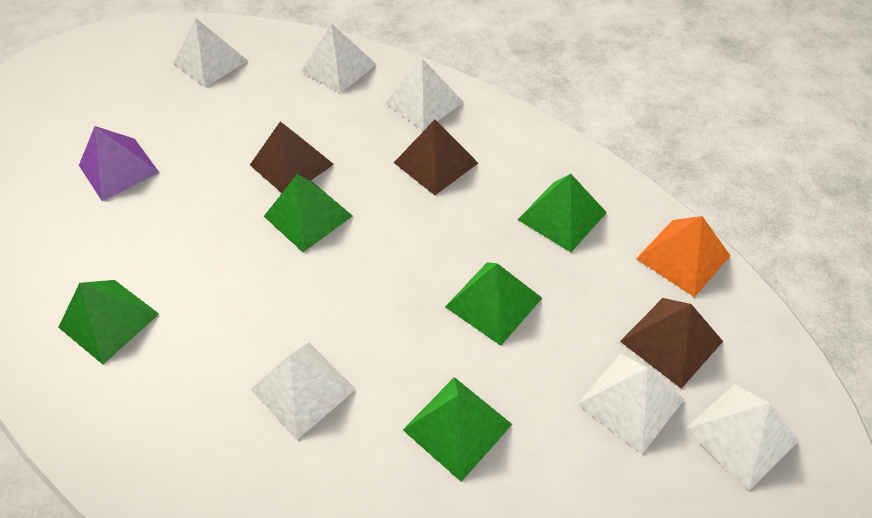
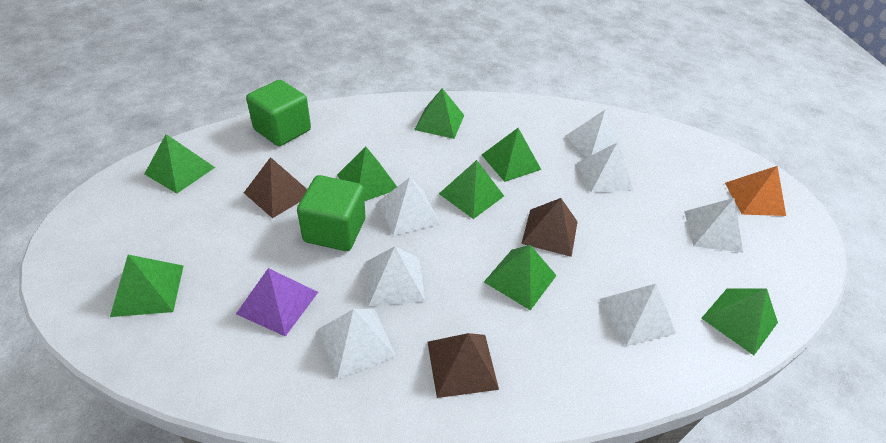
green cube: 0 -> 2
green pyramid: 5 -> 8
white pyramid: 6 -> 7

